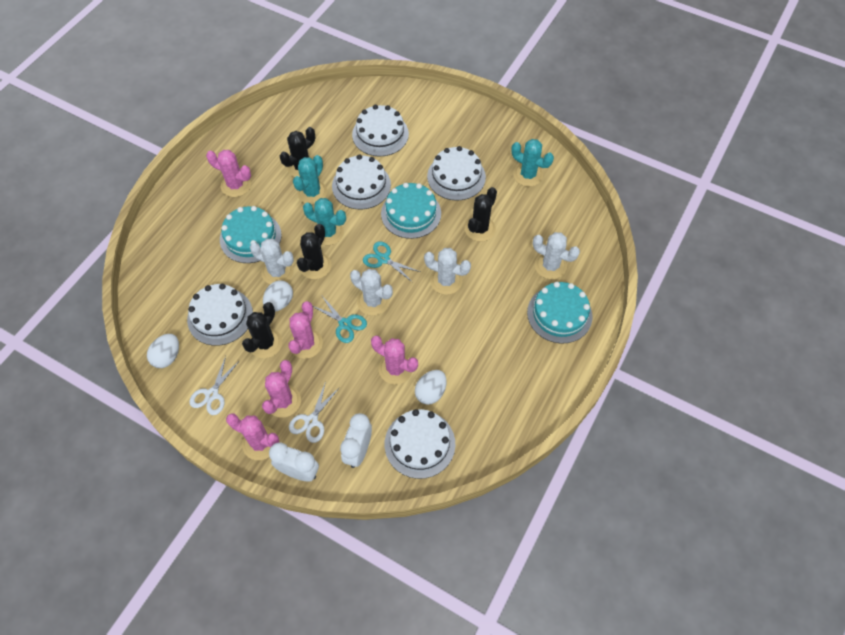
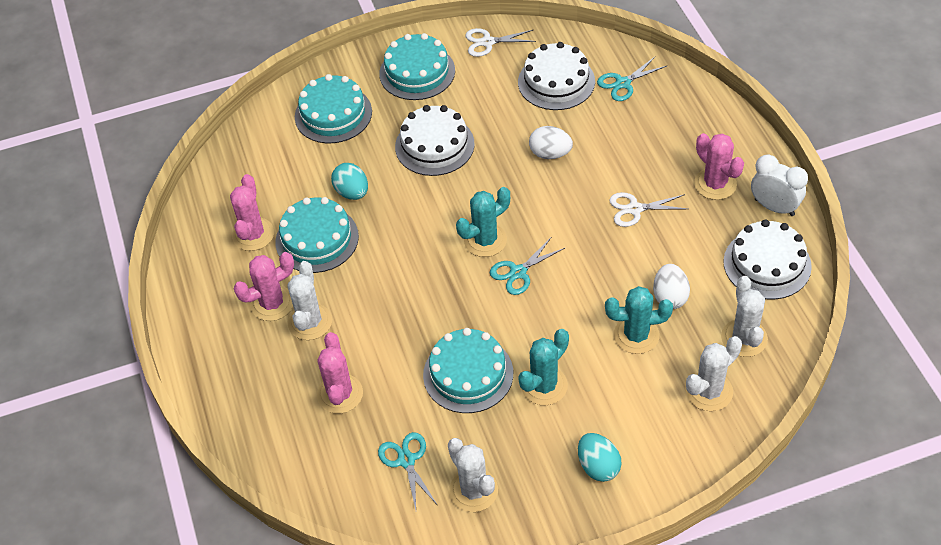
black cactus: 4 -> 0
pink cactus: 5 -> 4
turquoise cake: 3 -> 4
turquoise egg: 0 -> 2
turquoise scissors: 2 -> 3
white cake: 5 -> 3
white clock: 2 -> 1
white egg: 3 -> 2

